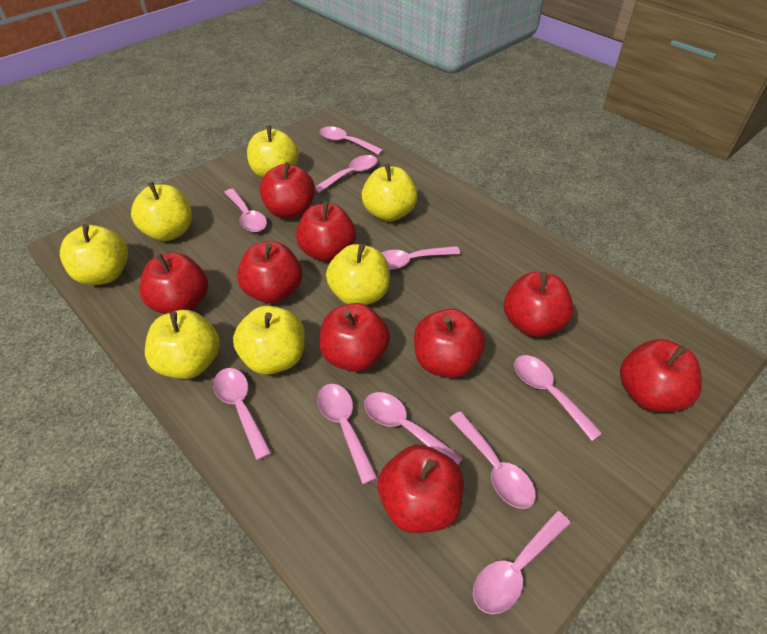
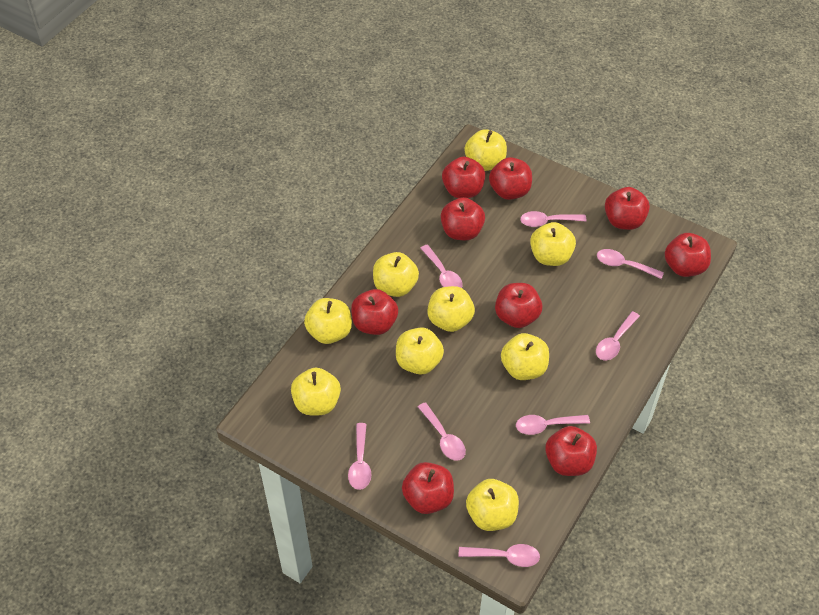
pink spoon: 10 -> 8
yellow apple: 7 -> 9

